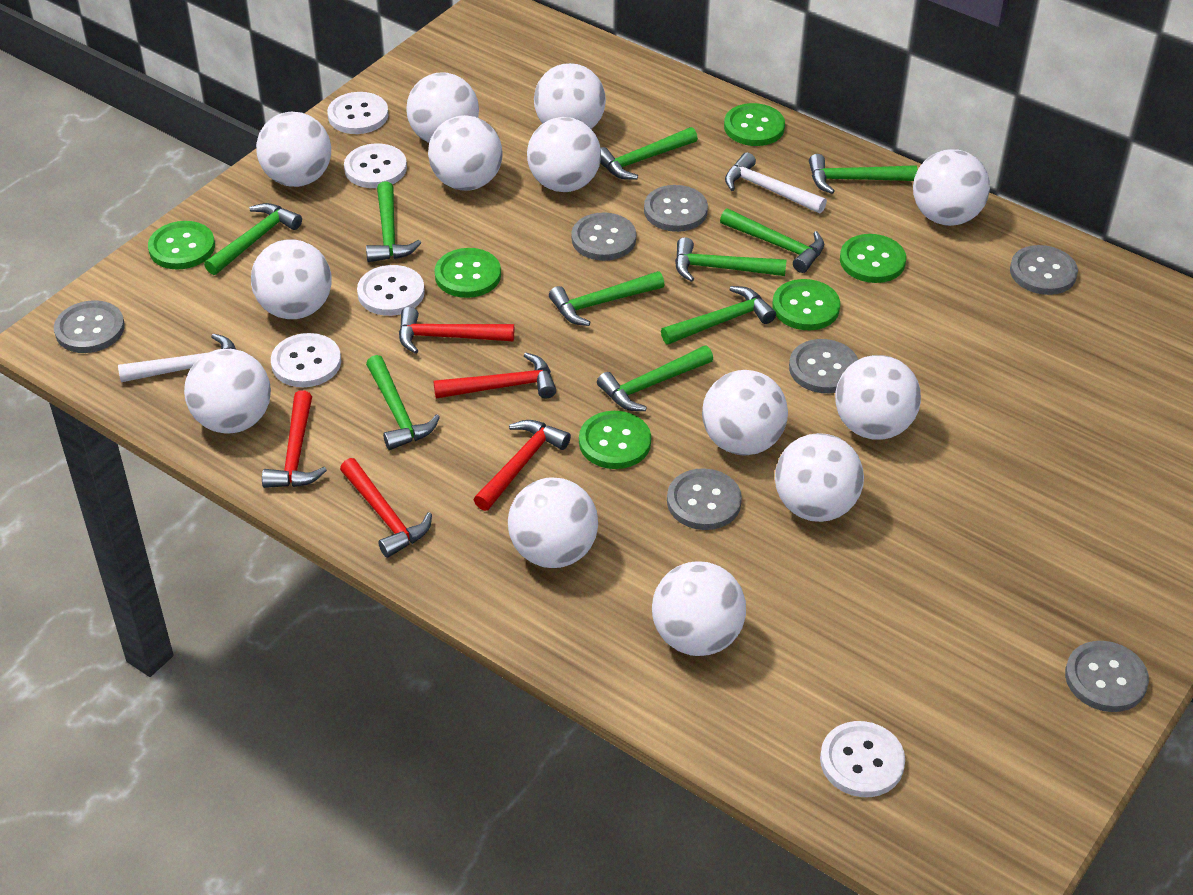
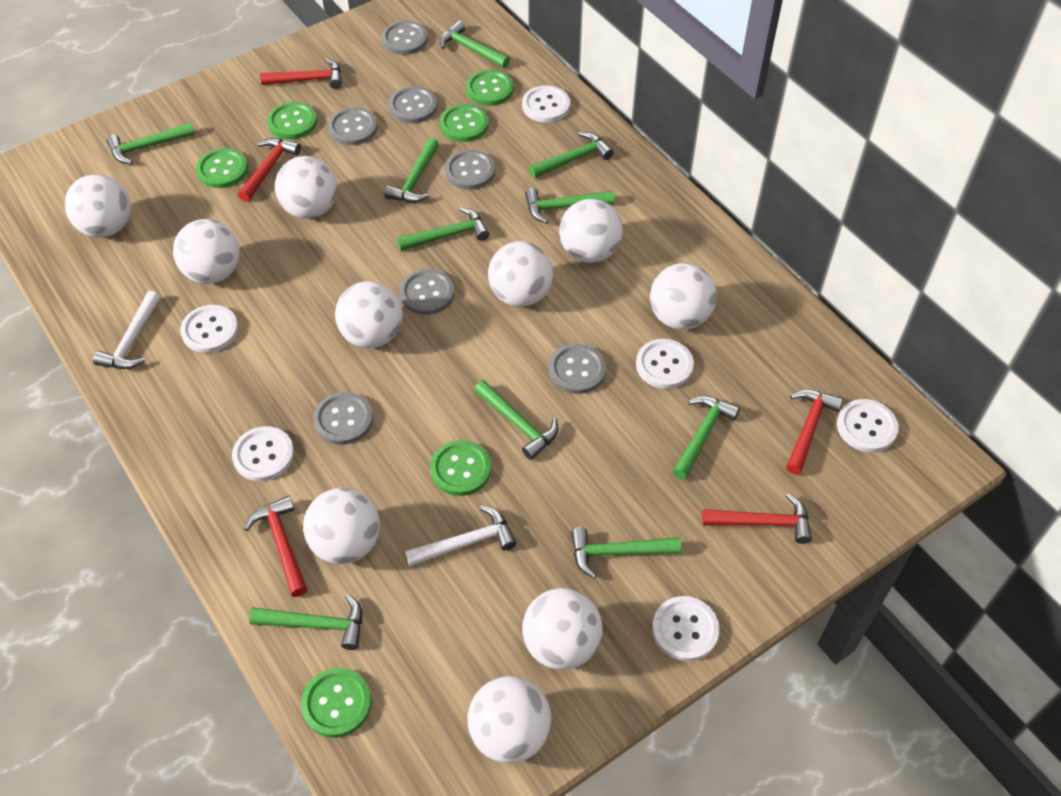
white ball: 13 -> 10
white button: 5 -> 6

